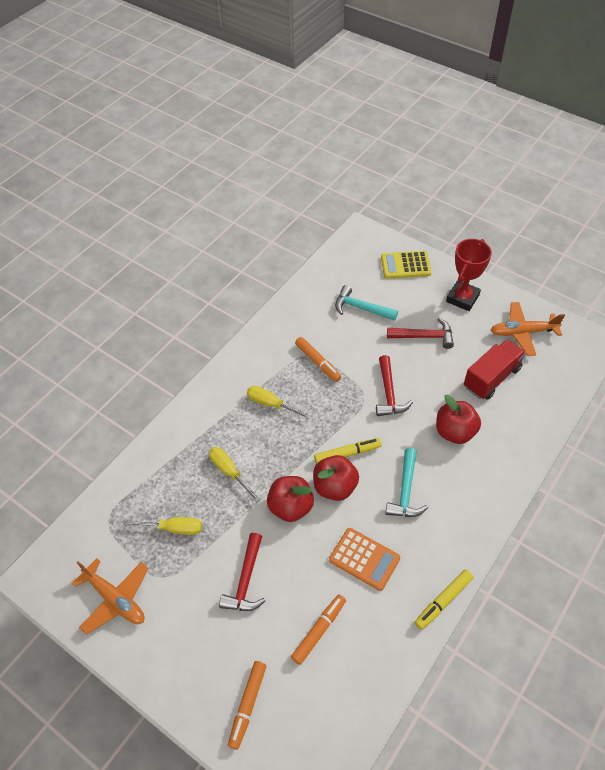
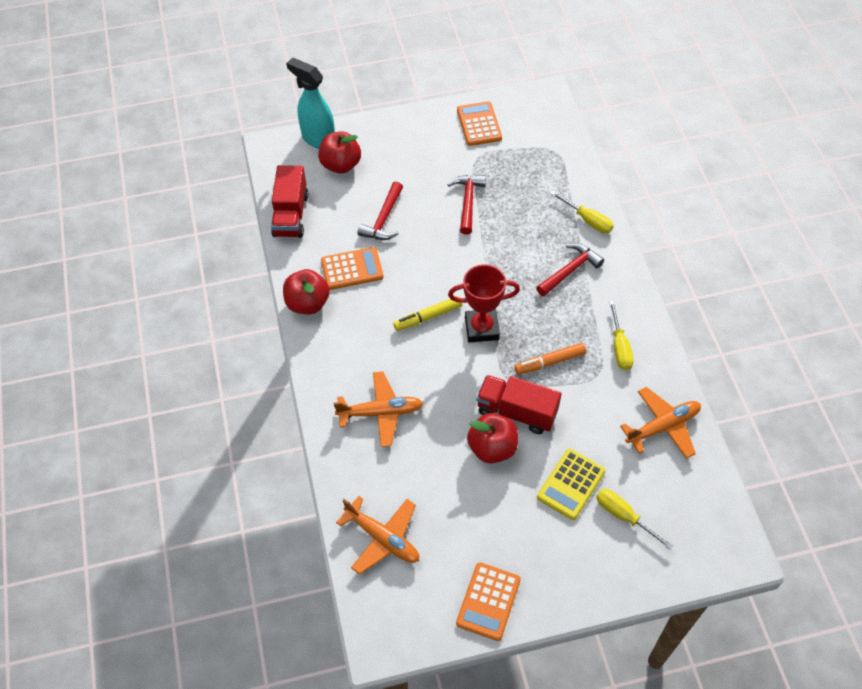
orange calculator: 1 -> 3
orange marker: 3 -> 1
orange plane: 2 -> 3
red truck: 1 -> 2
turquoise hammer: 2 -> 0
turquoise spray bottle: 0 -> 1
yellow marker: 2 -> 1

